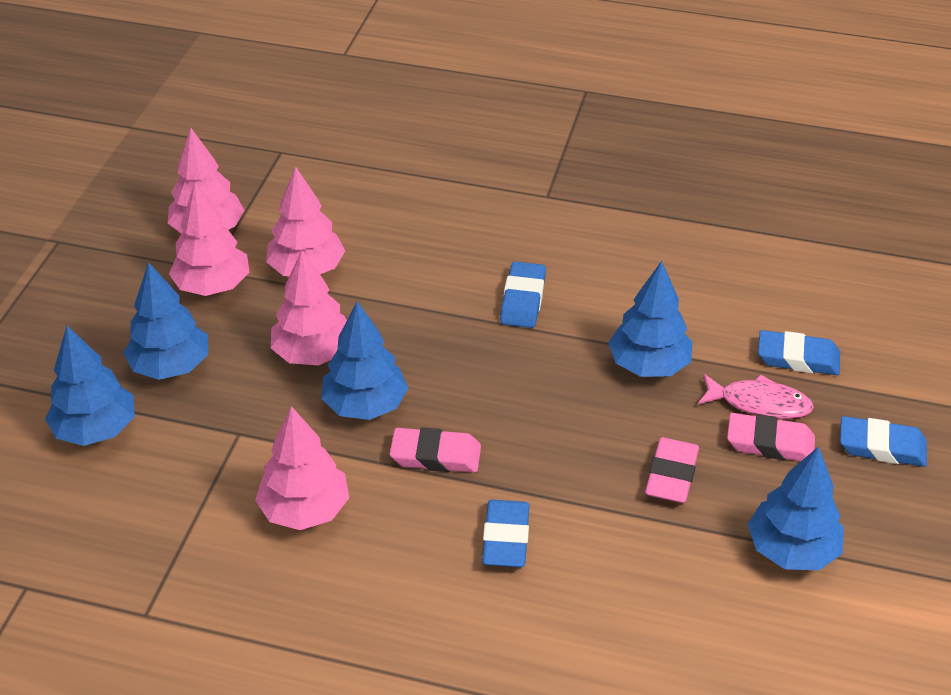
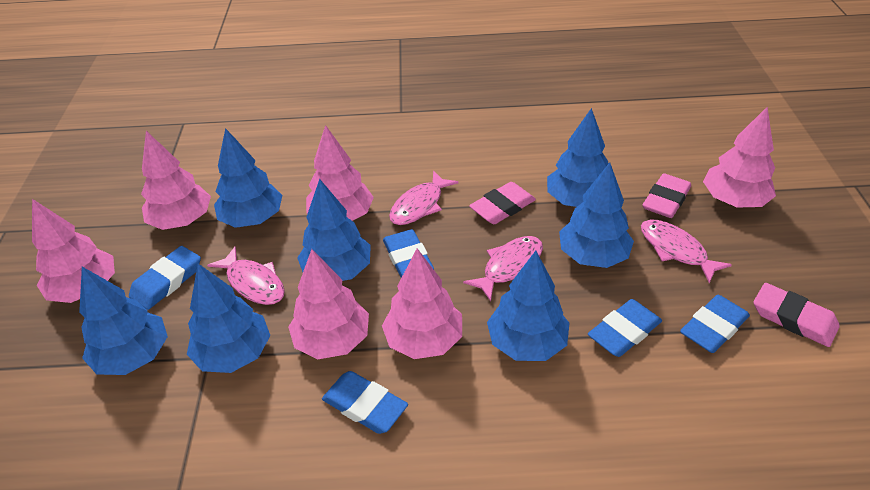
blue eraser: 4 -> 5
blue tree: 5 -> 7
pink fish: 1 -> 4
pink tree: 5 -> 6

